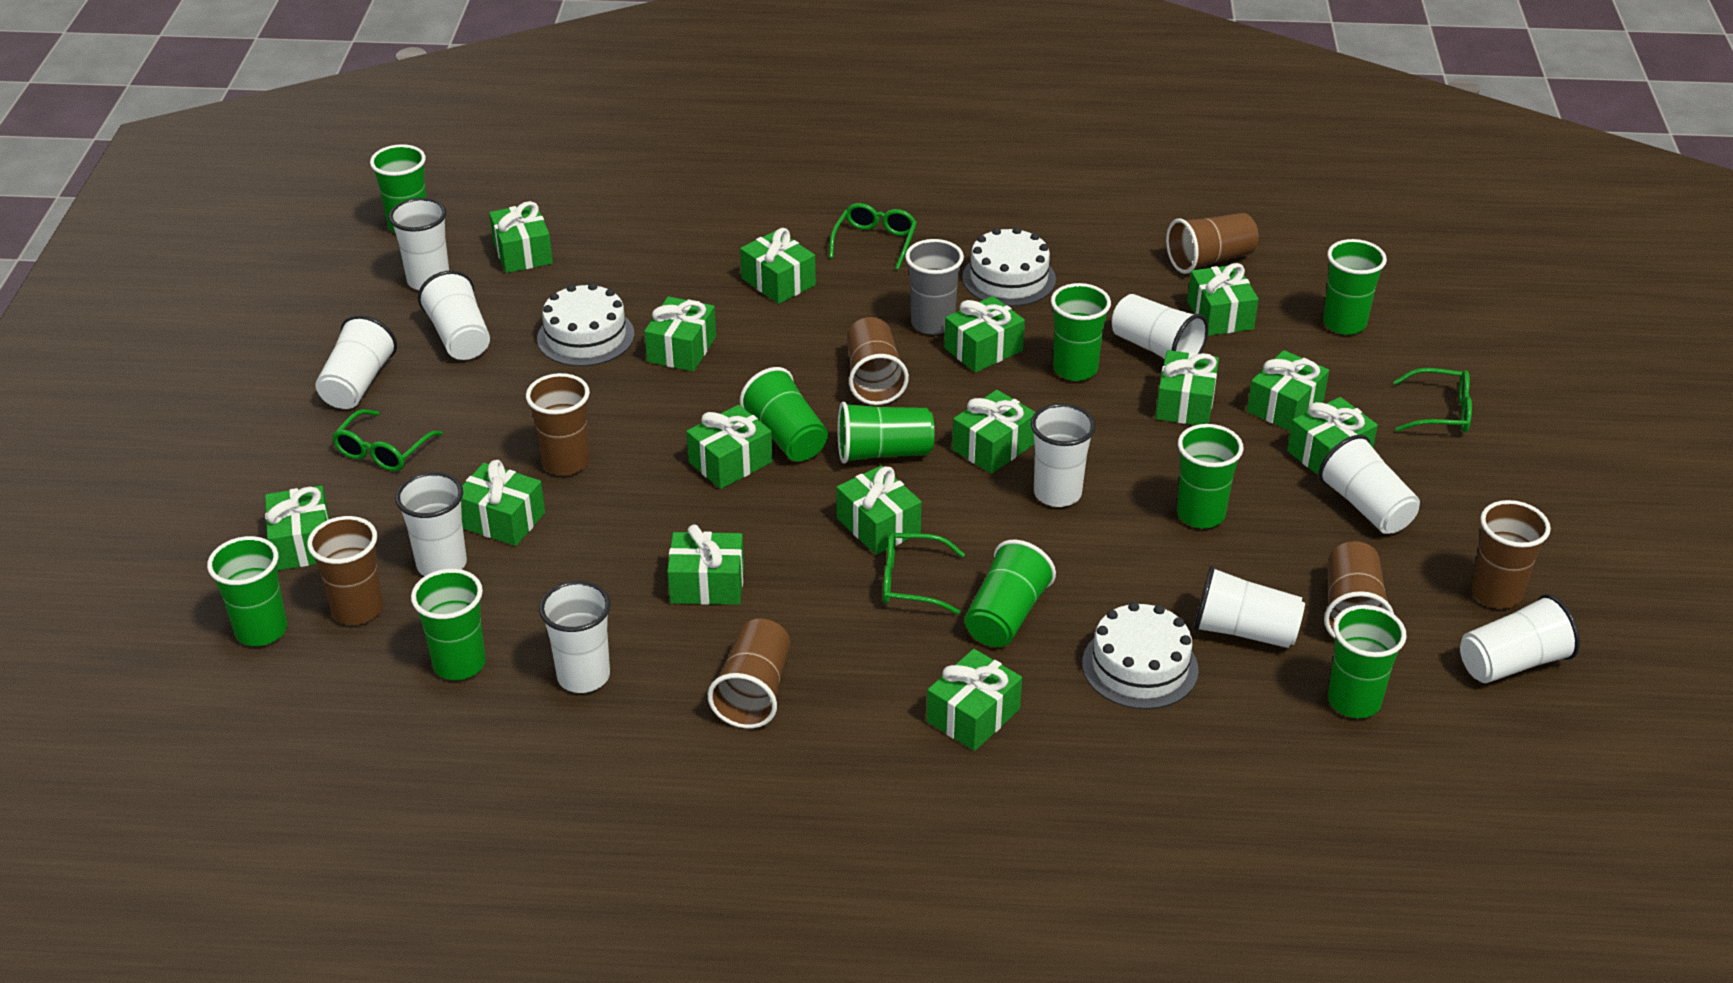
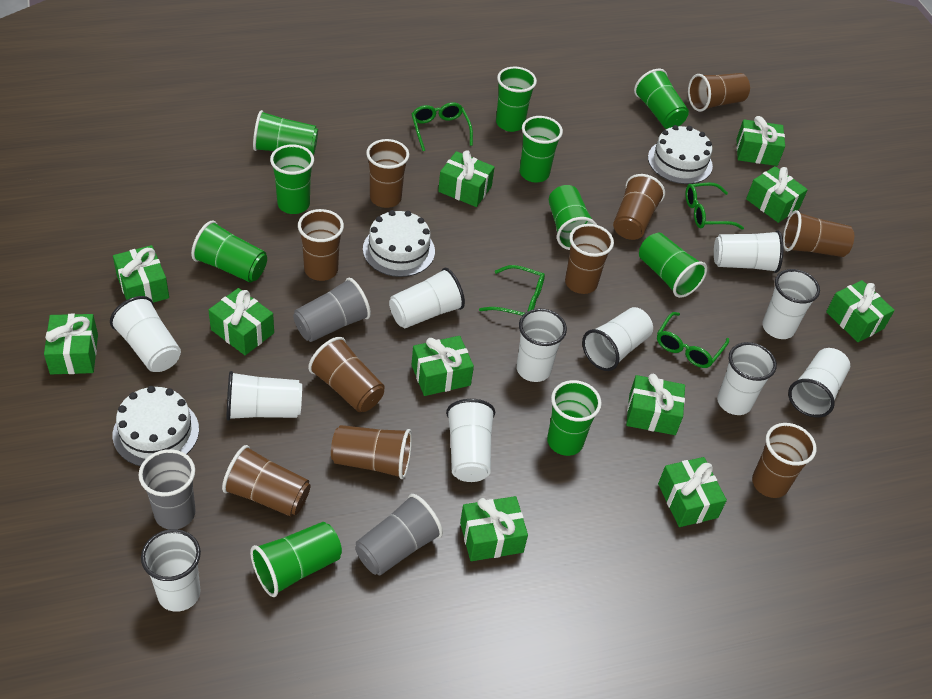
brown cup: 7 -> 10
green gift: 15 -> 11
grey cup: 1 -> 3
white cup: 10 -> 11

